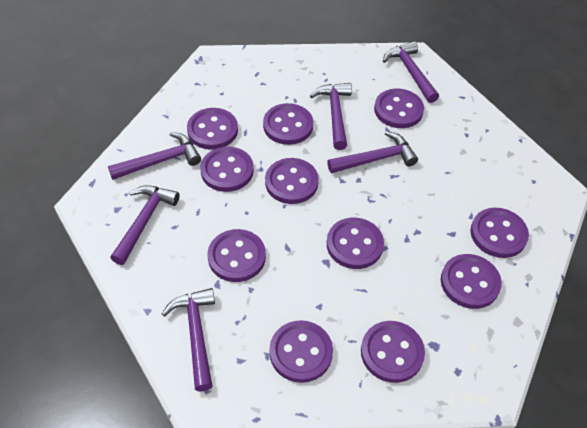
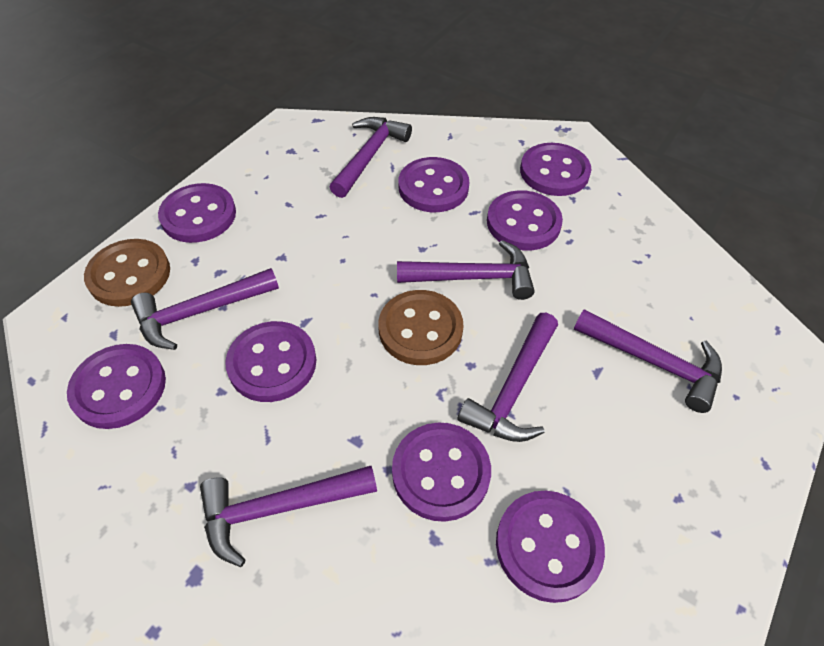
brown button: 0 -> 2
purple button: 11 -> 8

